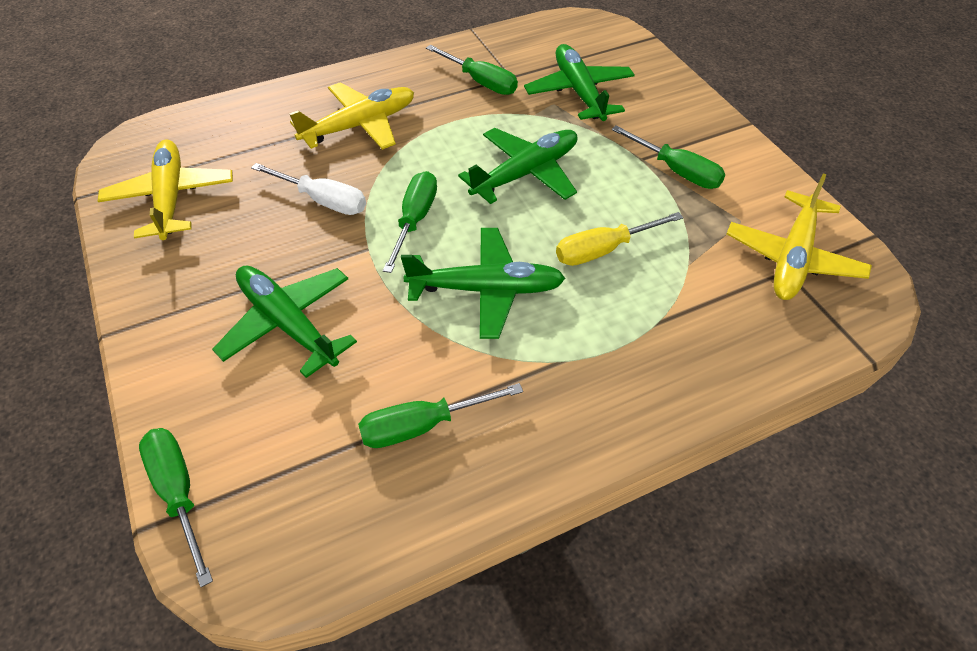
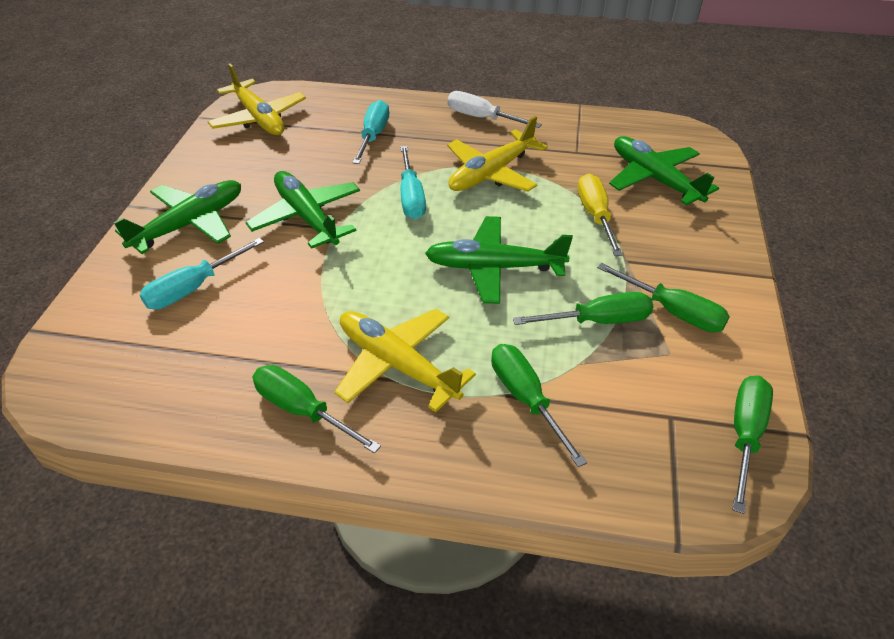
turquoise screwdriver: 0 -> 3

